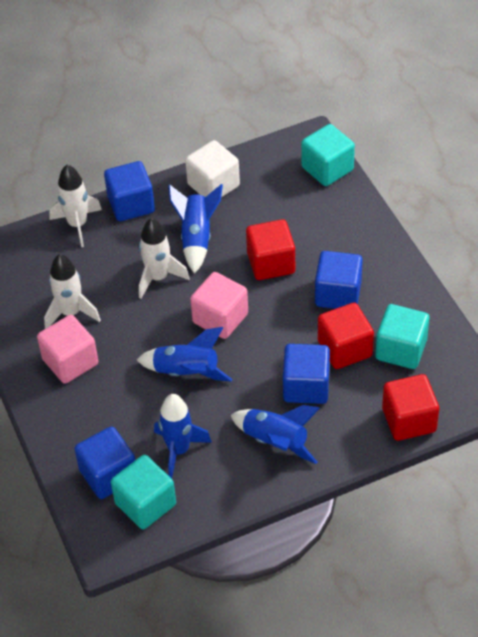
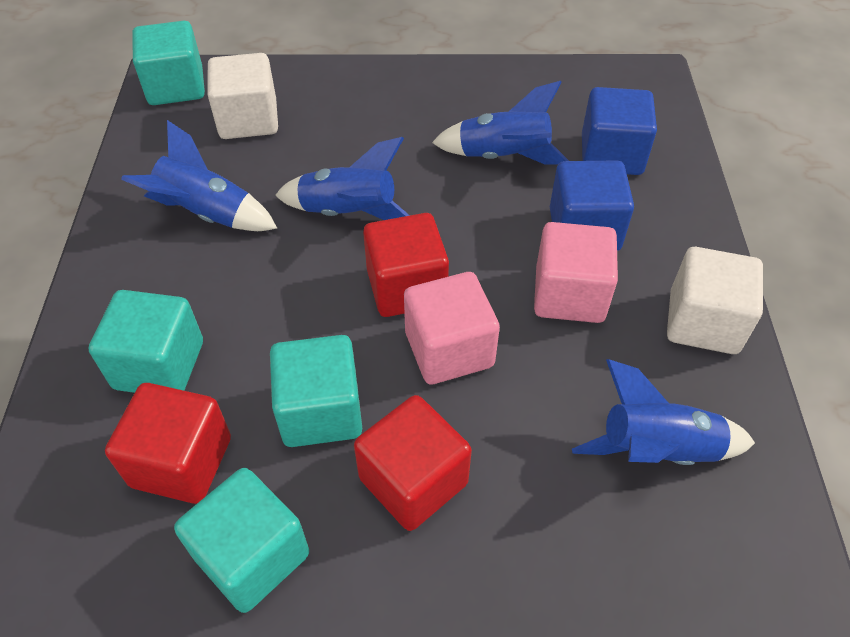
blue cube: 4 -> 2
turquoise cube: 3 -> 4
white cube: 1 -> 2
white rocket: 3 -> 0

